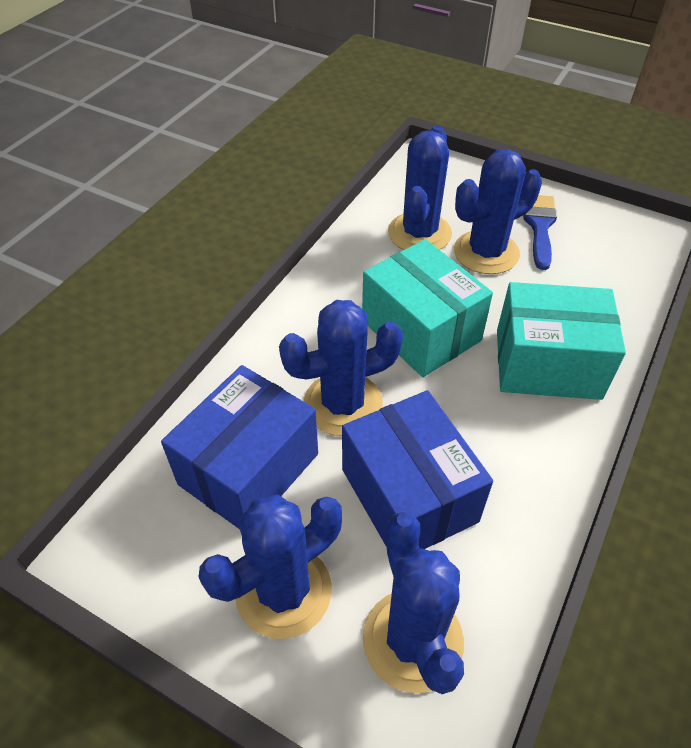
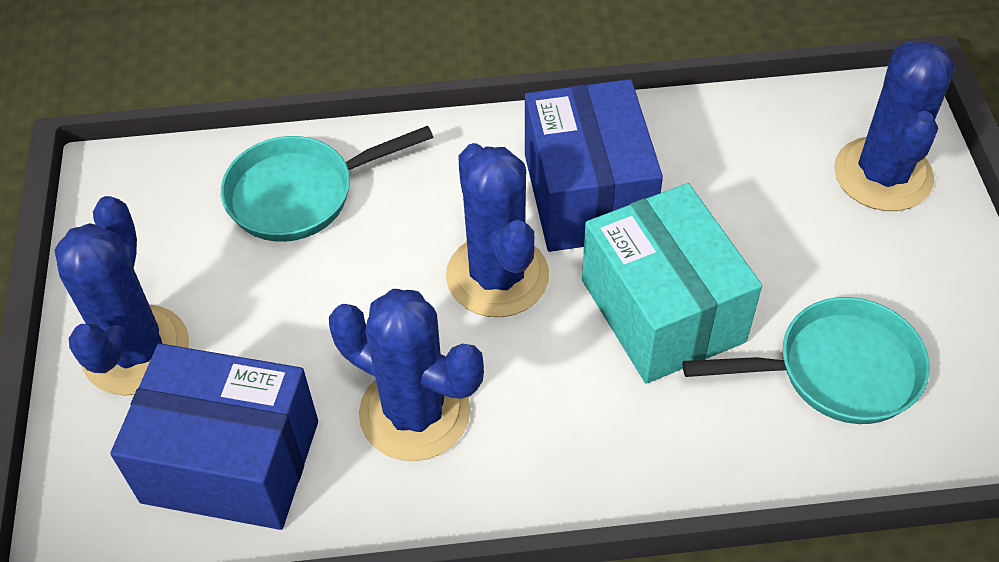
blue brush: 1 -> 0
blue cactus: 5 -> 4
turquoise box: 2 -> 1
turquoise pan: 0 -> 2

